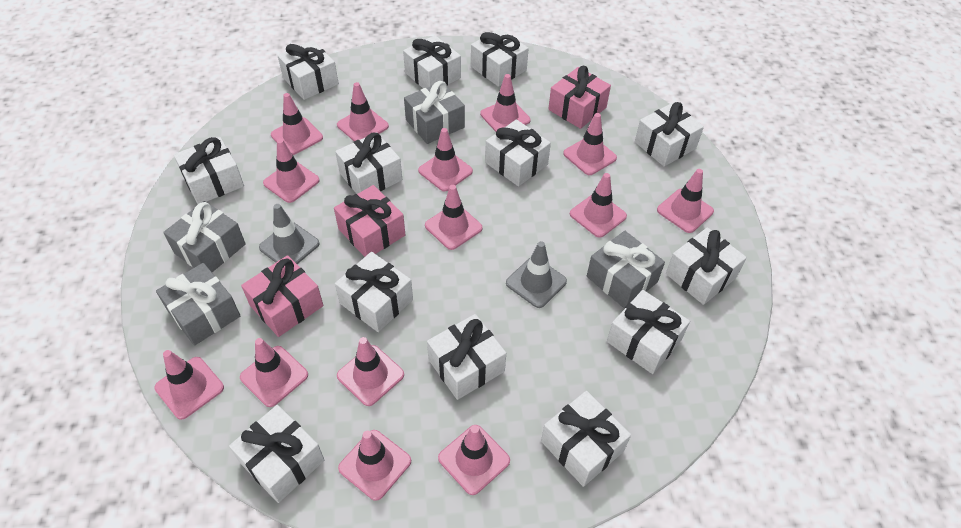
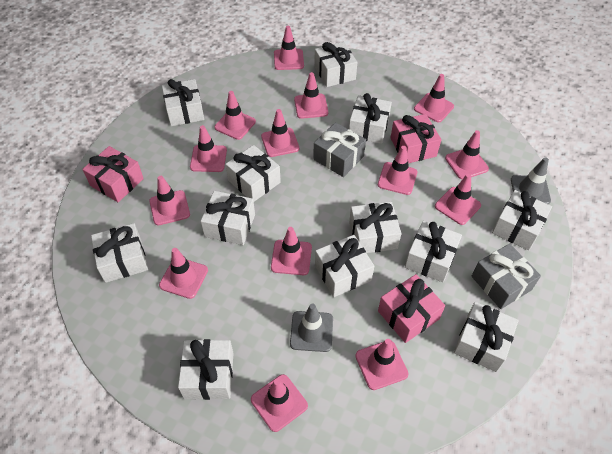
grey gift: 4 -> 2
white gift: 13 -> 12

